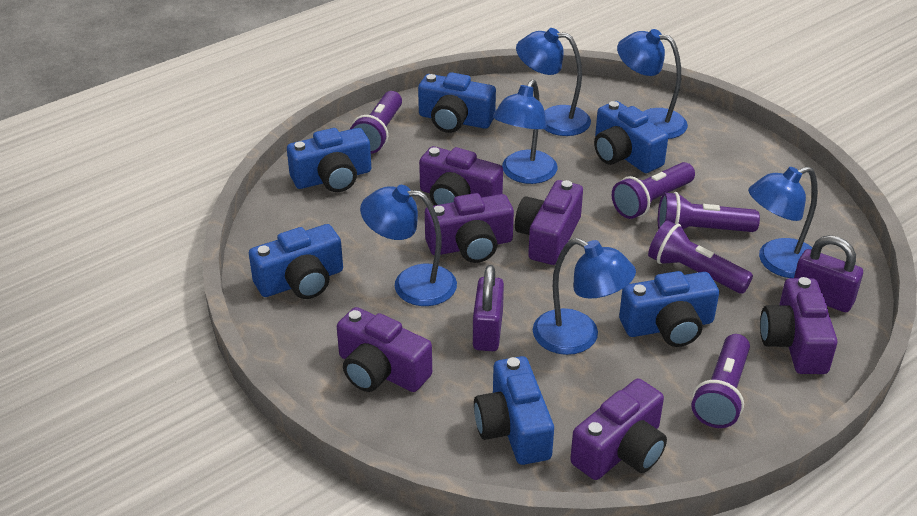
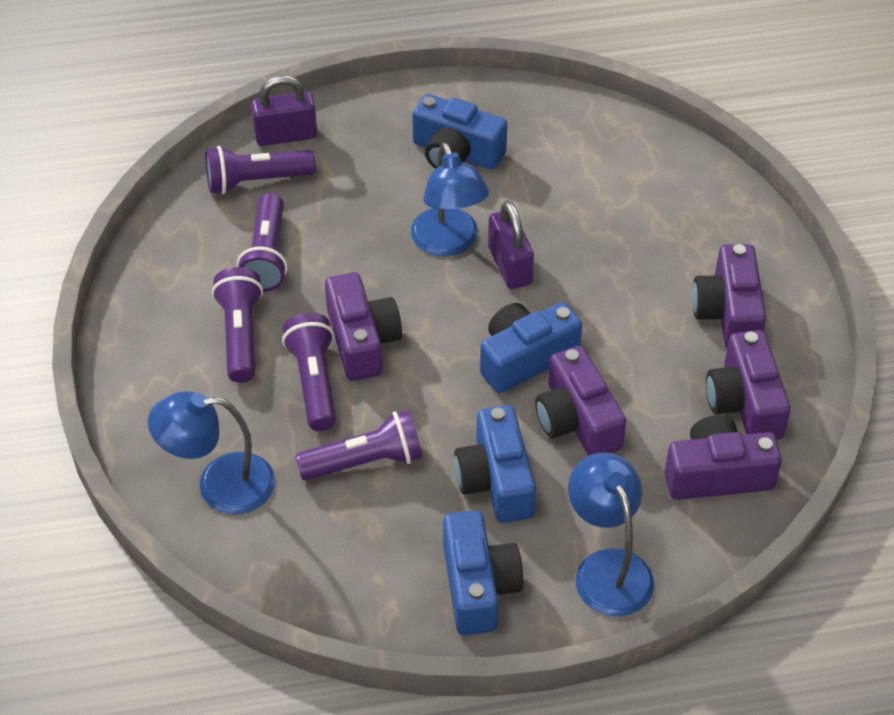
blue camera: 6 -> 4
blue lamp: 6 -> 3
purple camera: 6 -> 5

